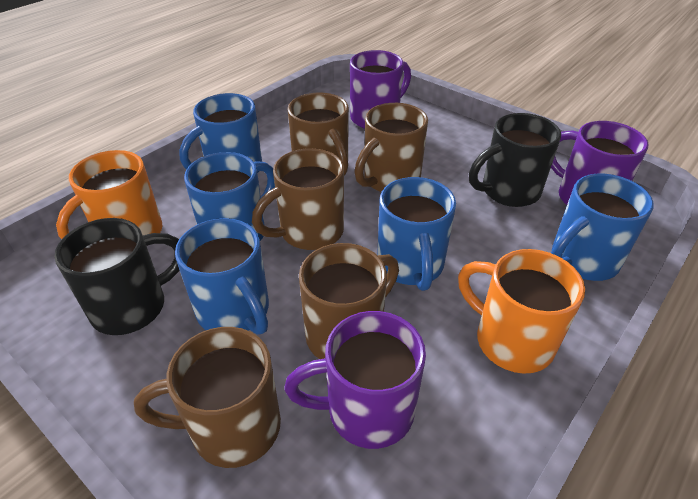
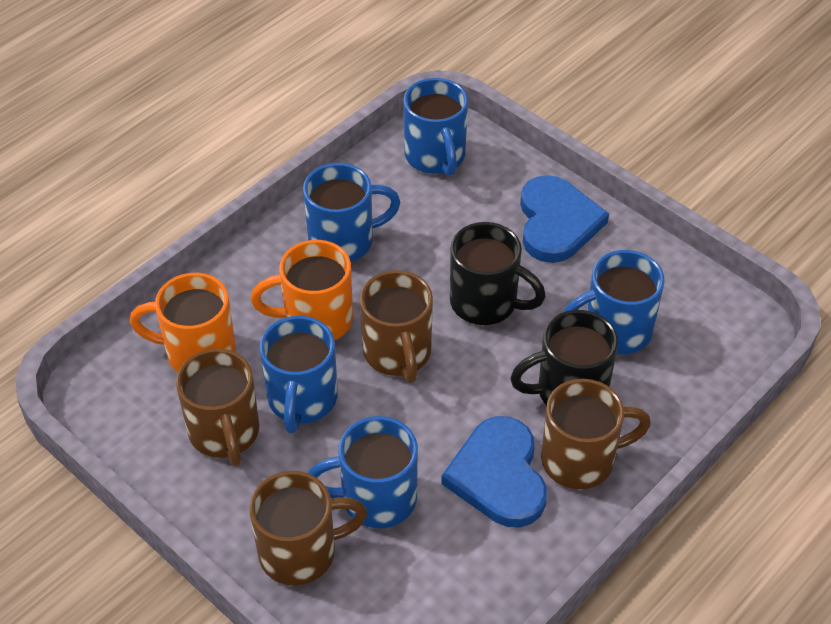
blue heart: 0 -> 2
brown mug: 5 -> 4
purple mug: 3 -> 0

